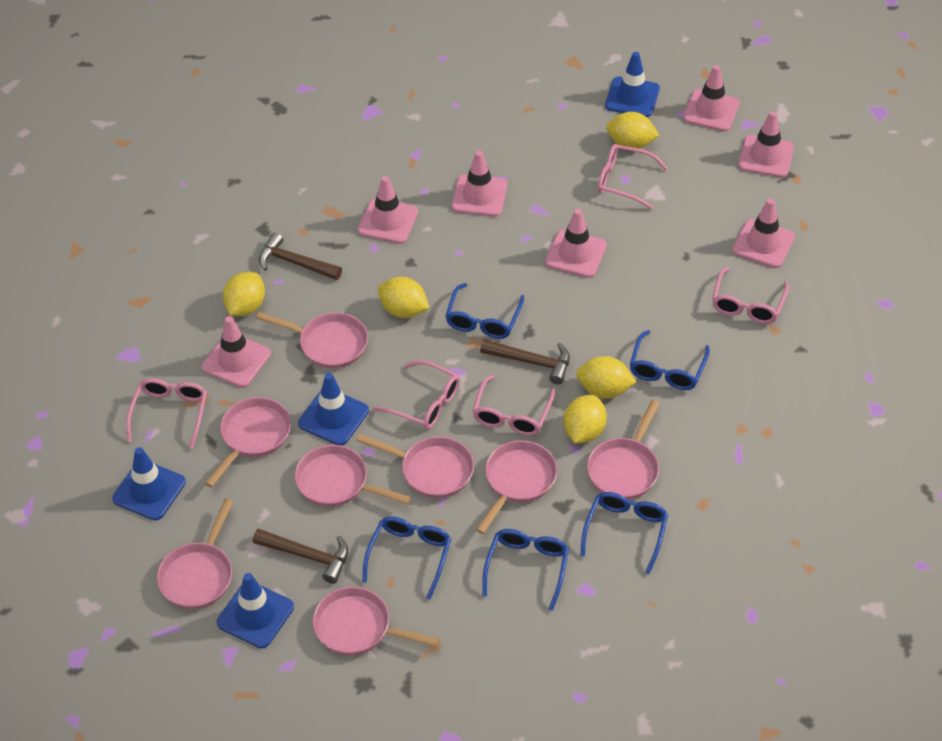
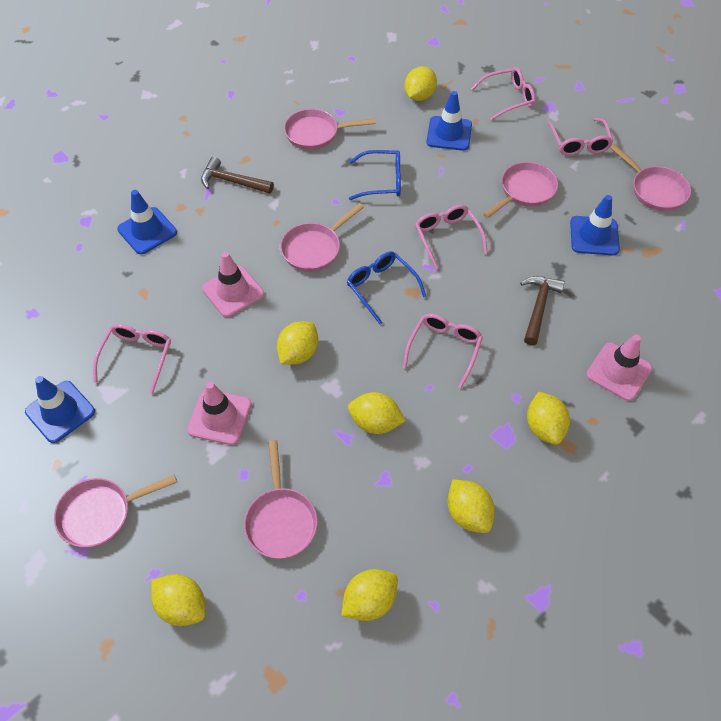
blue glasses: 5 -> 2
brown hammer: 3 -> 2
pink pan: 8 -> 6
pink traffic cone: 7 -> 3
yellow lemon: 5 -> 7

